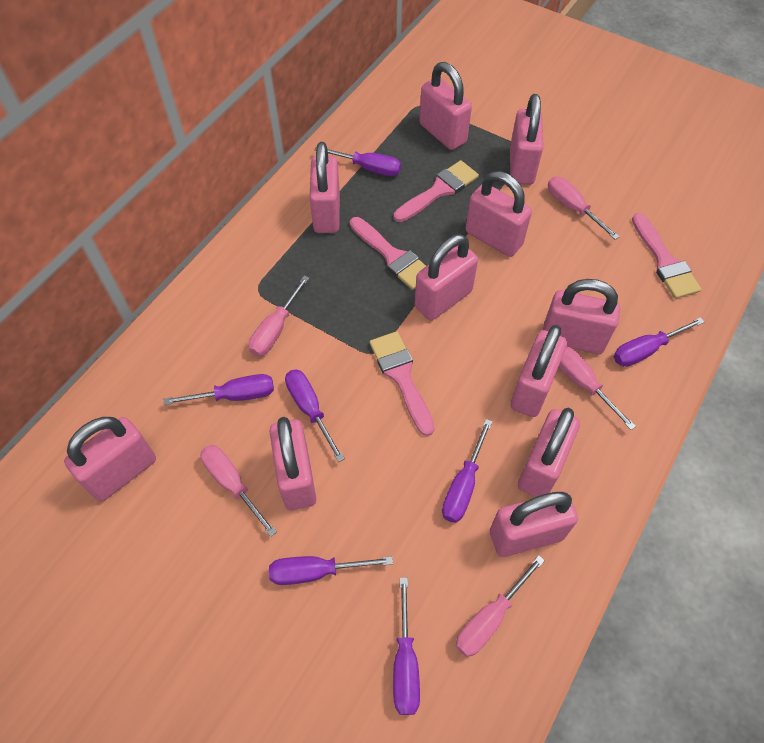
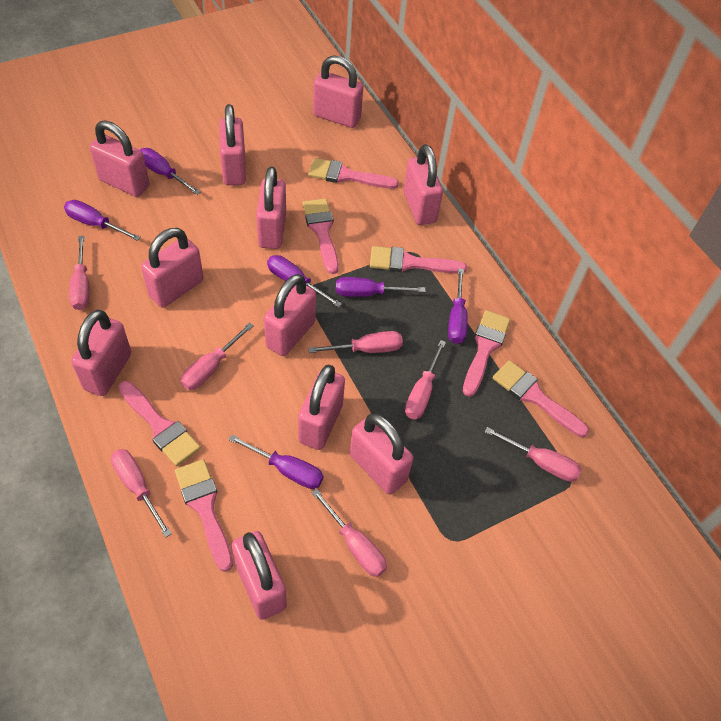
pink brush: 4 -> 7
pink screwdriver: 5 -> 7
purple screwdriver: 7 -> 6

